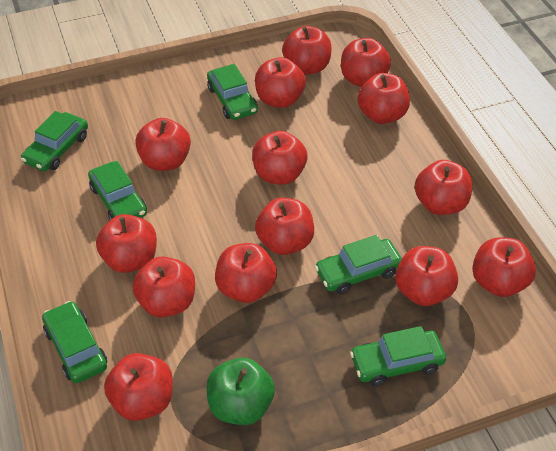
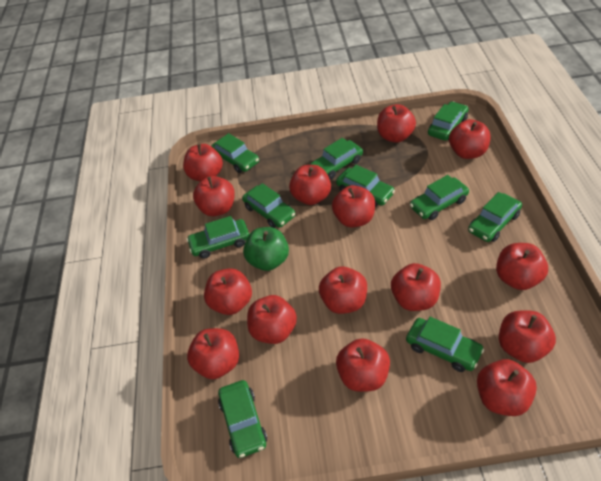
green car: 6 -> 10
red apple: 14 -> 15

